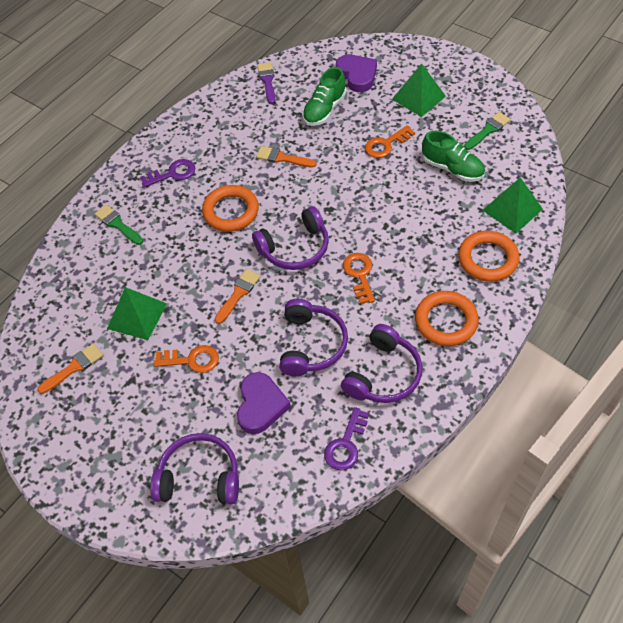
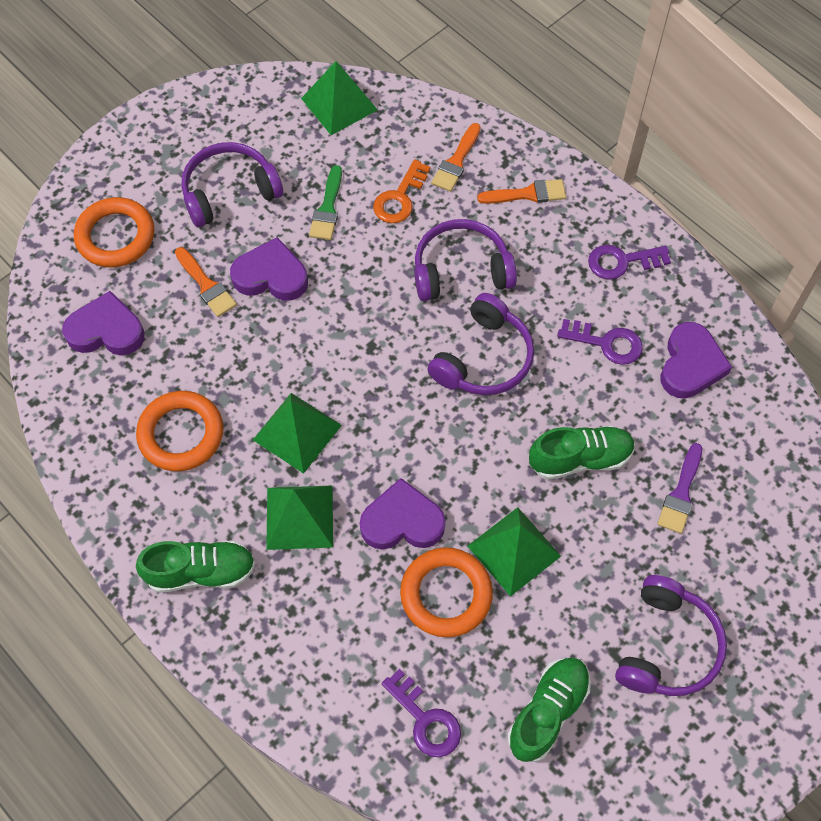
green brush: 2 -> 1
green pyramid: 3 -> 4
green shoe: 2 -> 3
orange key: 3 -> 1
purple heart: 2 -> 4
purple key: 2 -> 3

